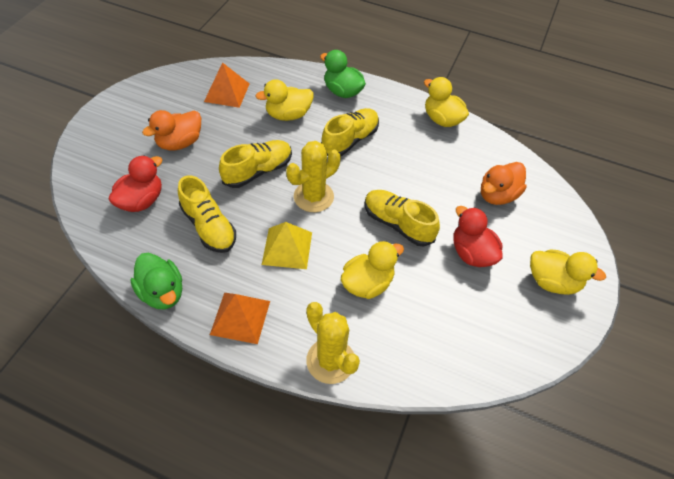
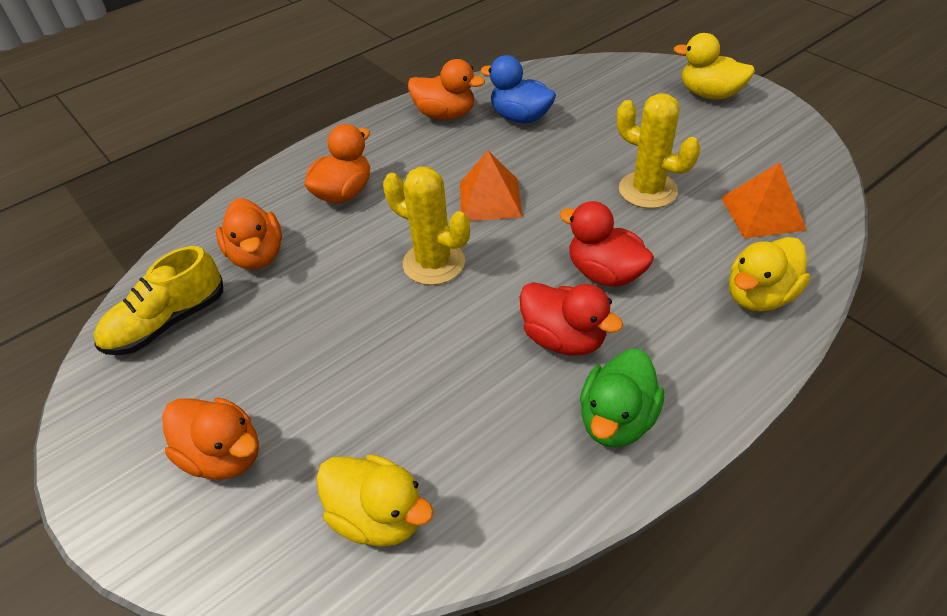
blue duck: 0 -> 1
green duck: 2 -> 1
orange duck: 2 -> 4
yellow duck: 4 -> 3
yellow pyramid: 1 -> 0
yellow shoe: 4 -> 1

